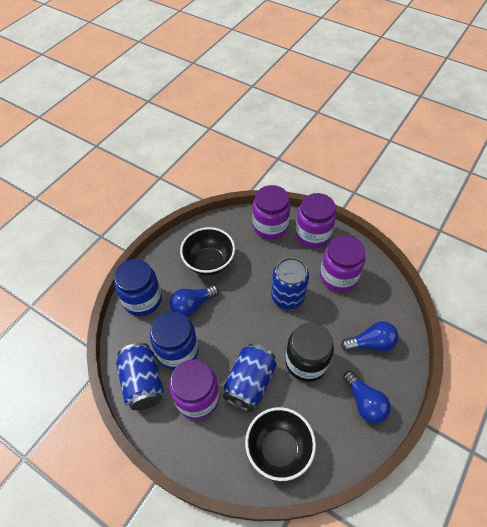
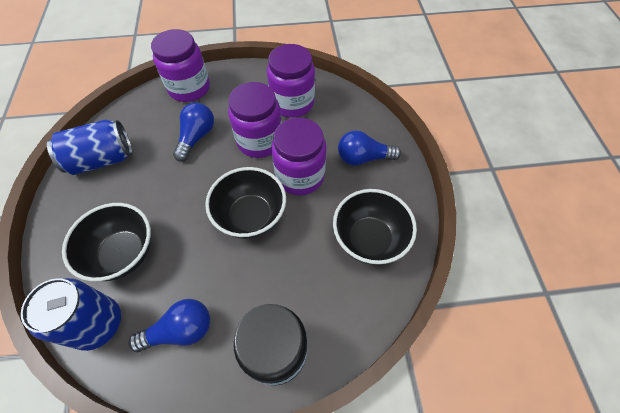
black bowl: 2 -> 3
blue can: 3 -> 2
blue jar: 2 -> 0

